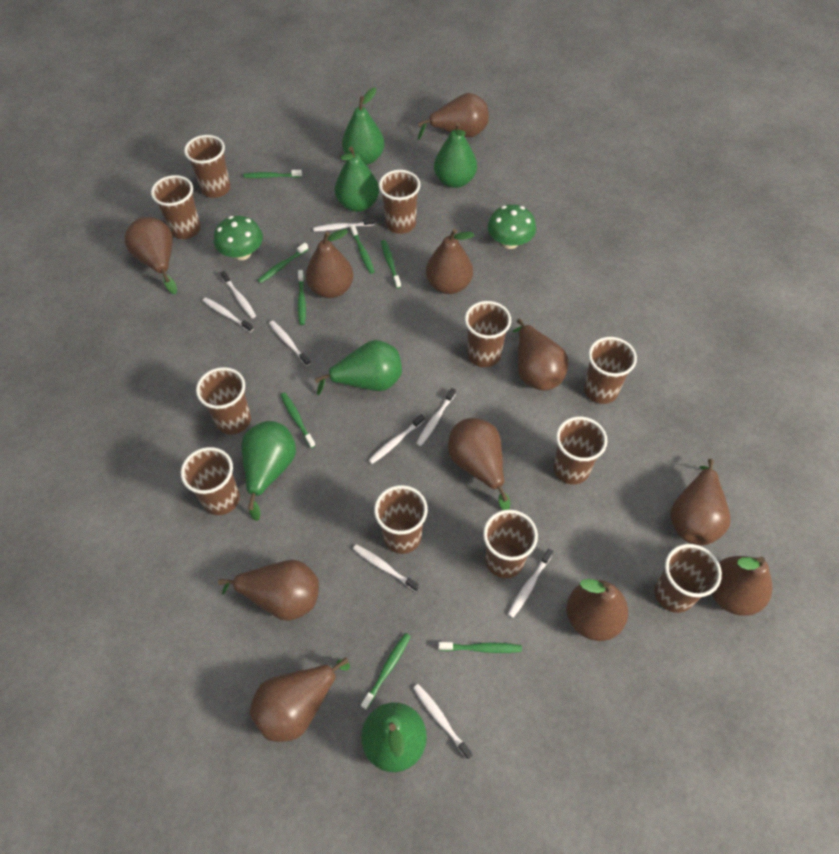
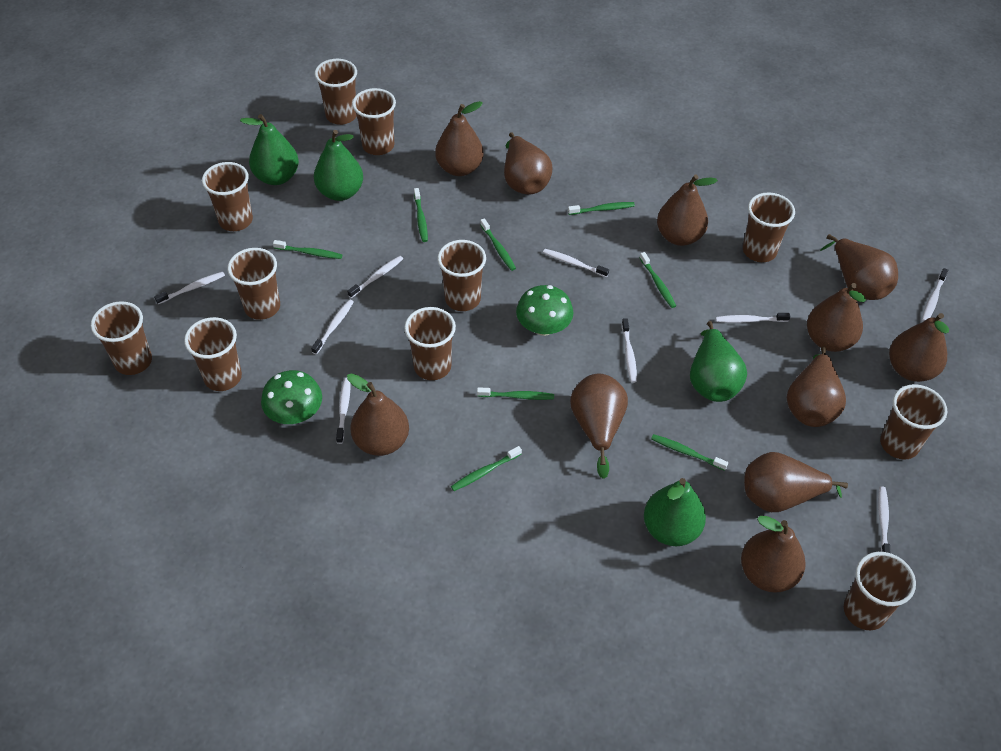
green pear: 6 -> 4

